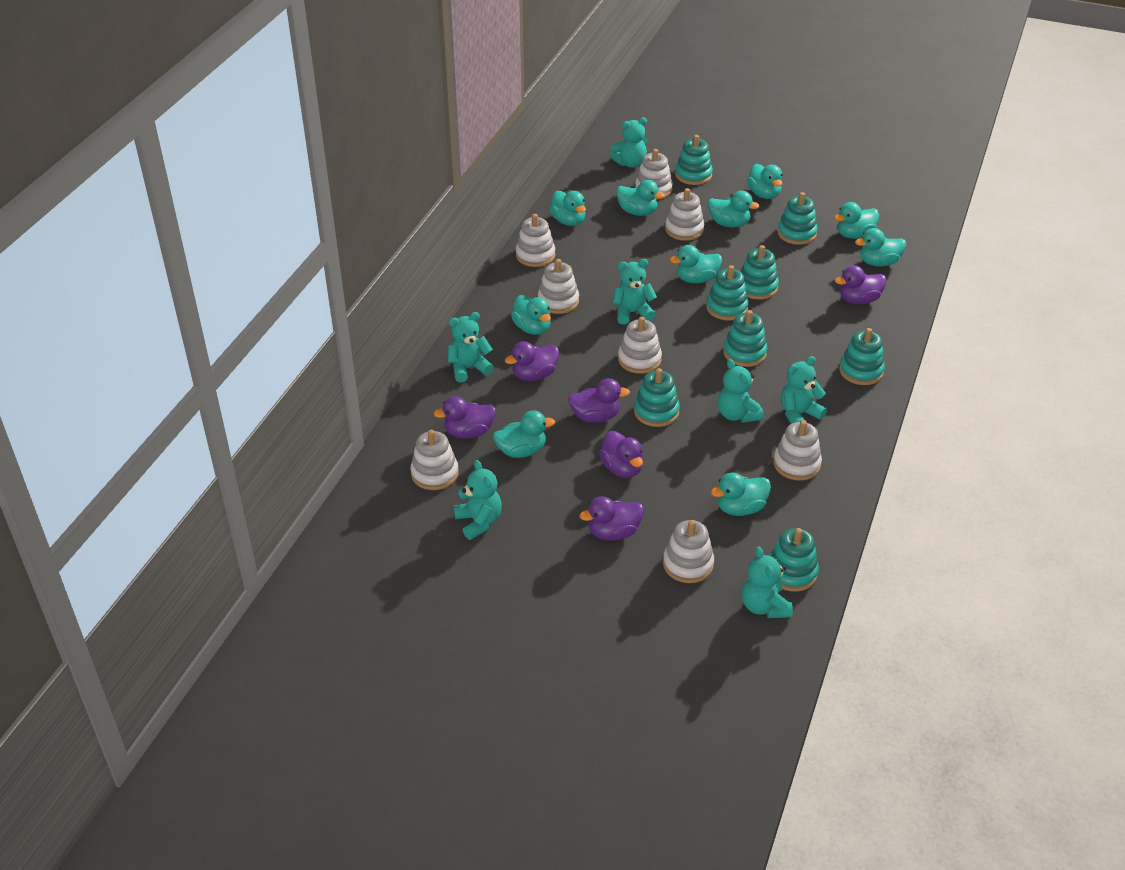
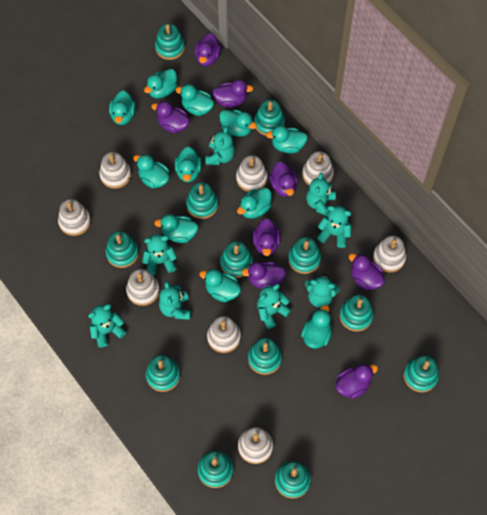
purple duck: 6 -> 8
turquoise duck: 10 -> 11
turquoise stacking toy: 8 -> 12
turquoise teddy bear: 7 -> 8

